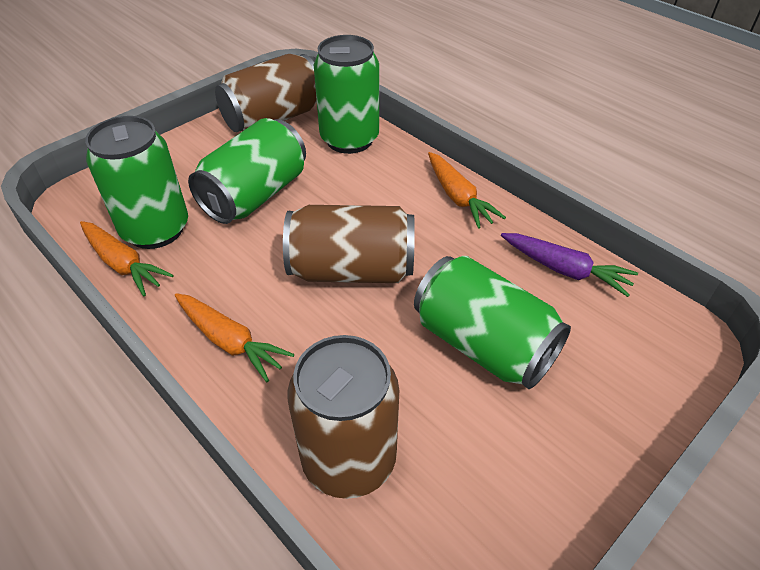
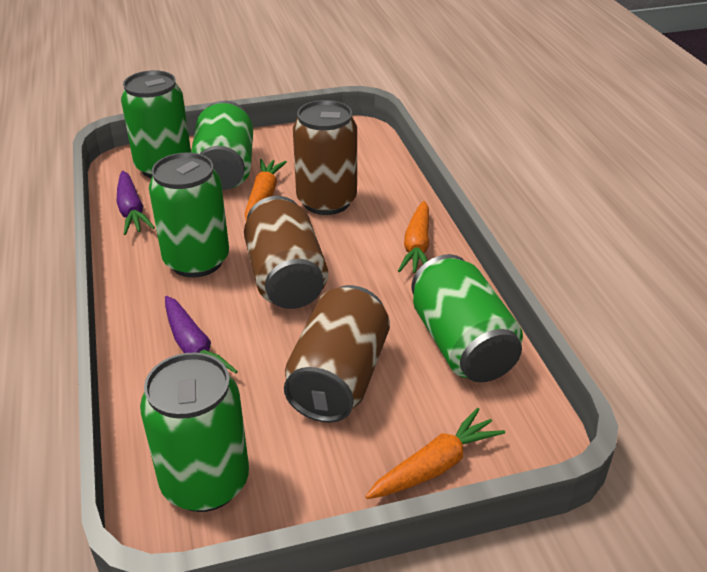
green can: 4 -> 5
purple carrot: 1 -> 2

